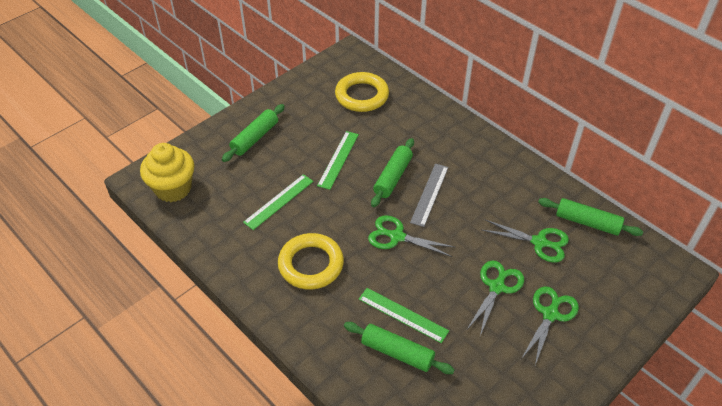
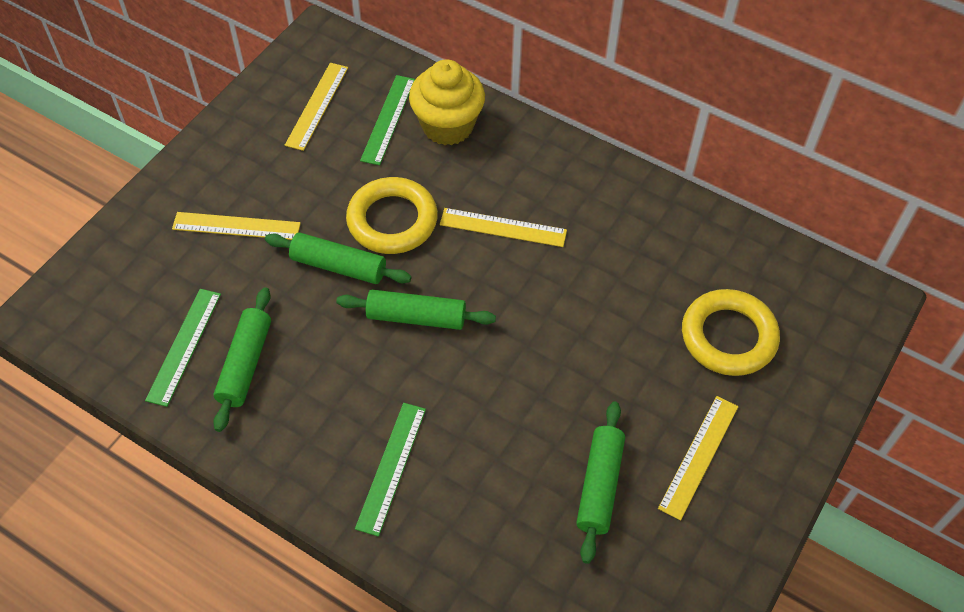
green scissors: 4 -> 0
grey ruler: 1 -> 0
yellow ruler: 0 -> 4

